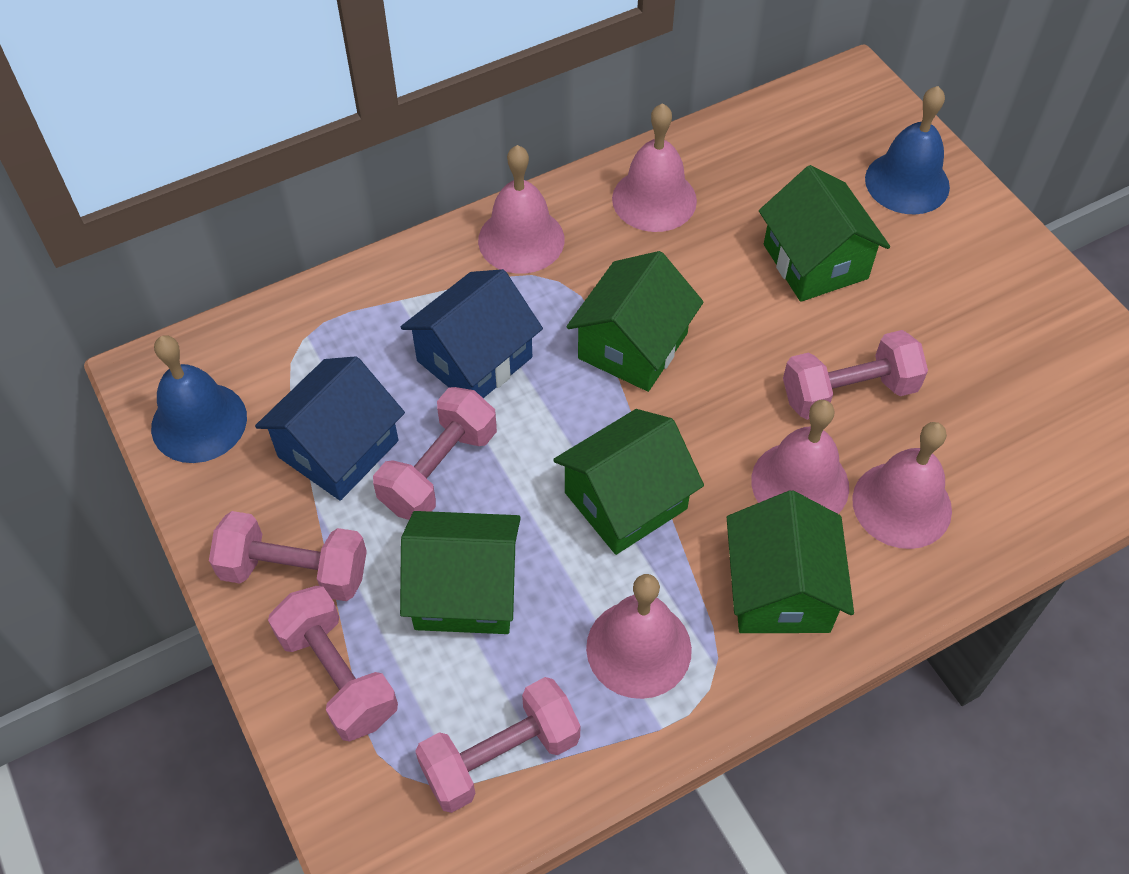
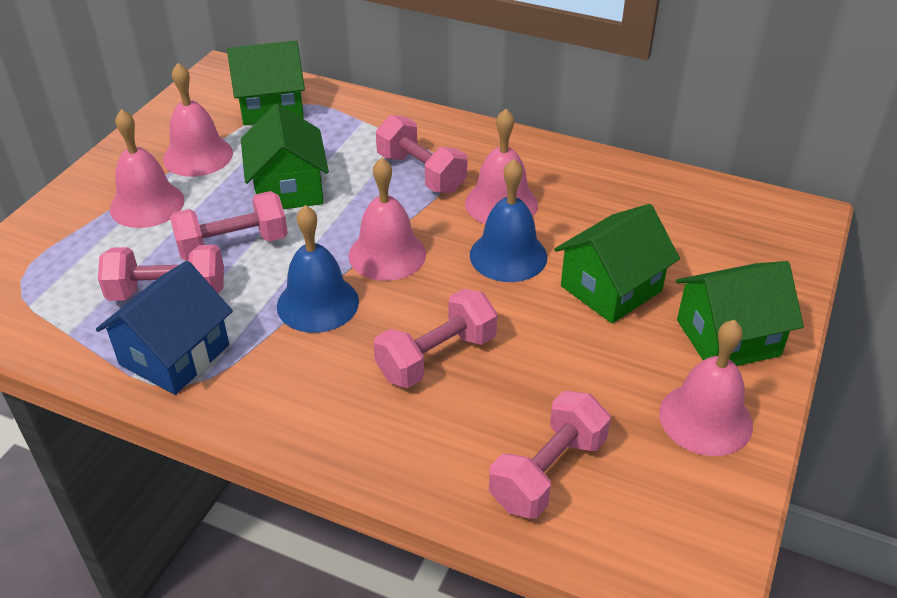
blue house: 2 -> 1
green house: 5 -> 4

